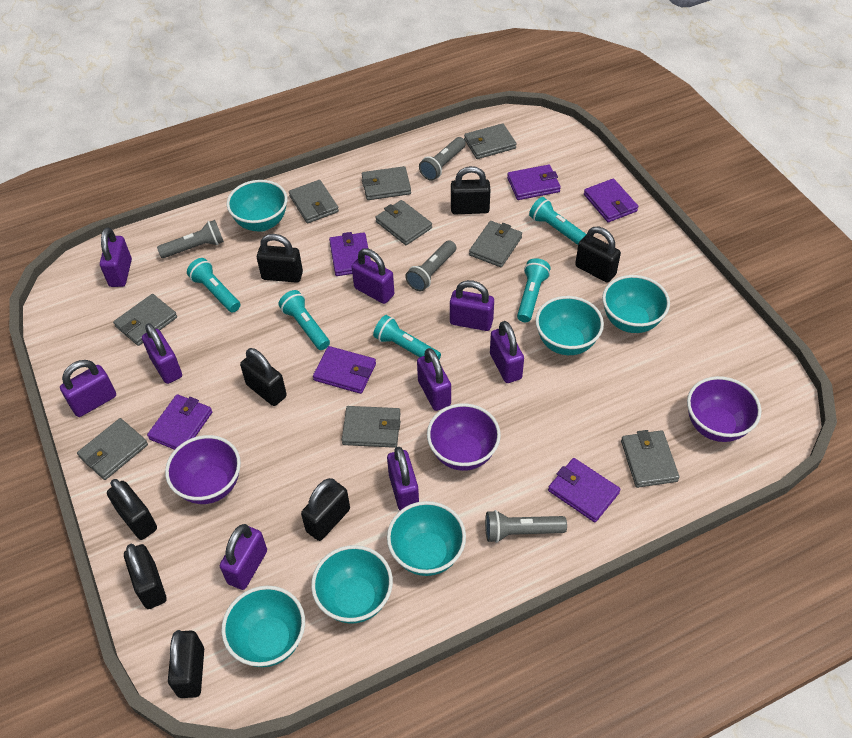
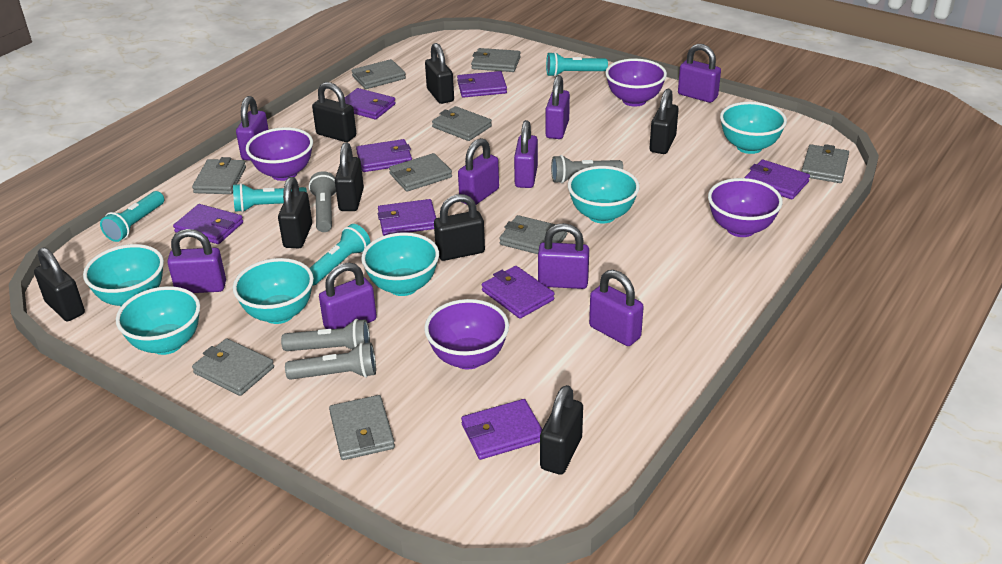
purple bowl: 3 -> 4
purple wallet: 6 -> 8
turquoise flashlight: 5 -> 4

